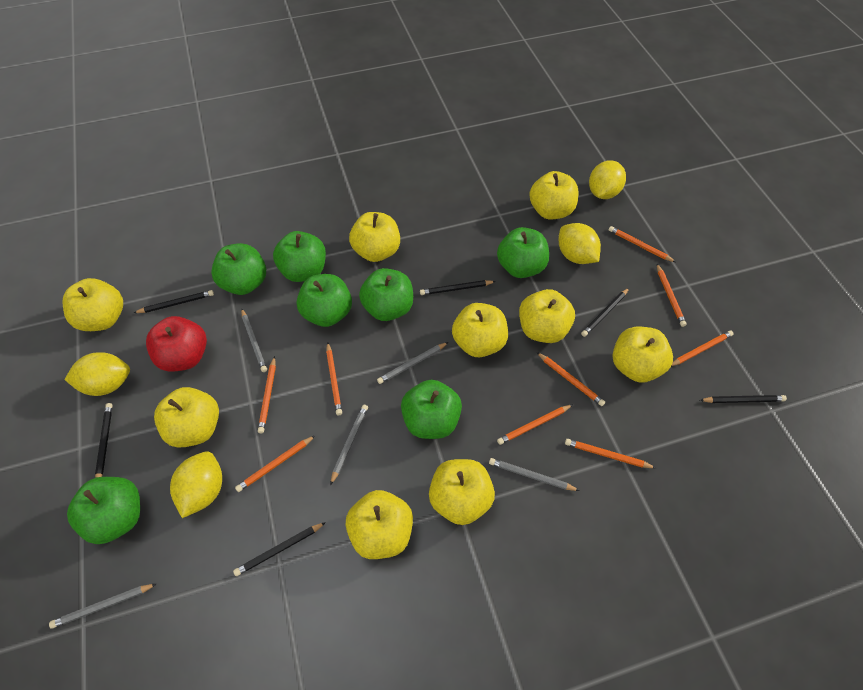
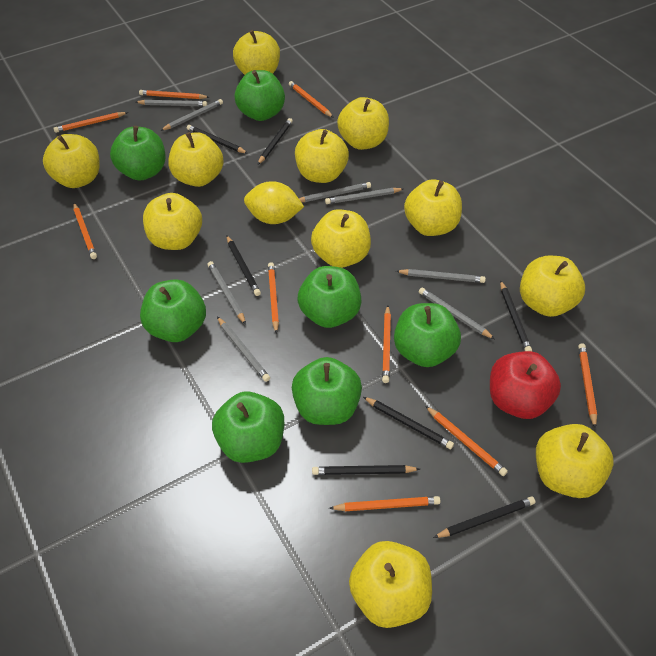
black pencil: 6 -> 7
grey pencil: 5 -> 8
yellow apple: 9 -> 11
yellow lemon: 4 -> 1

